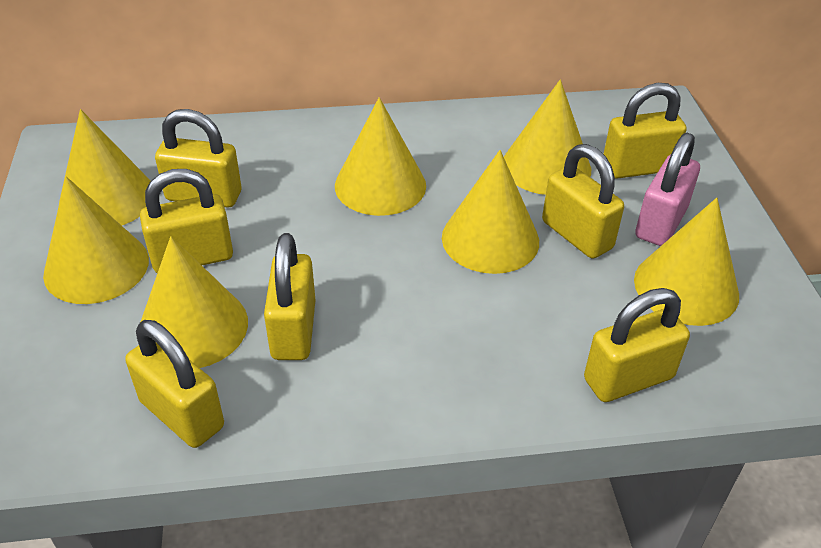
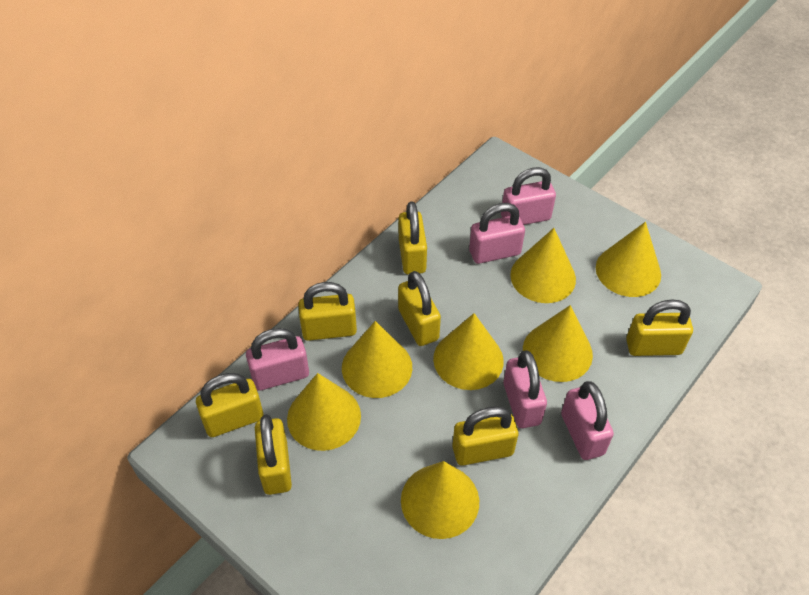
pink padlock: 1 -> 5

